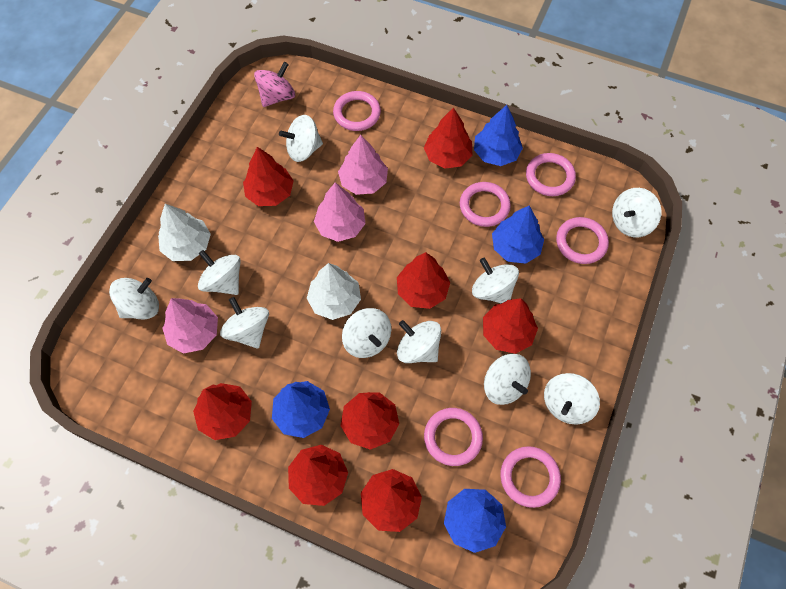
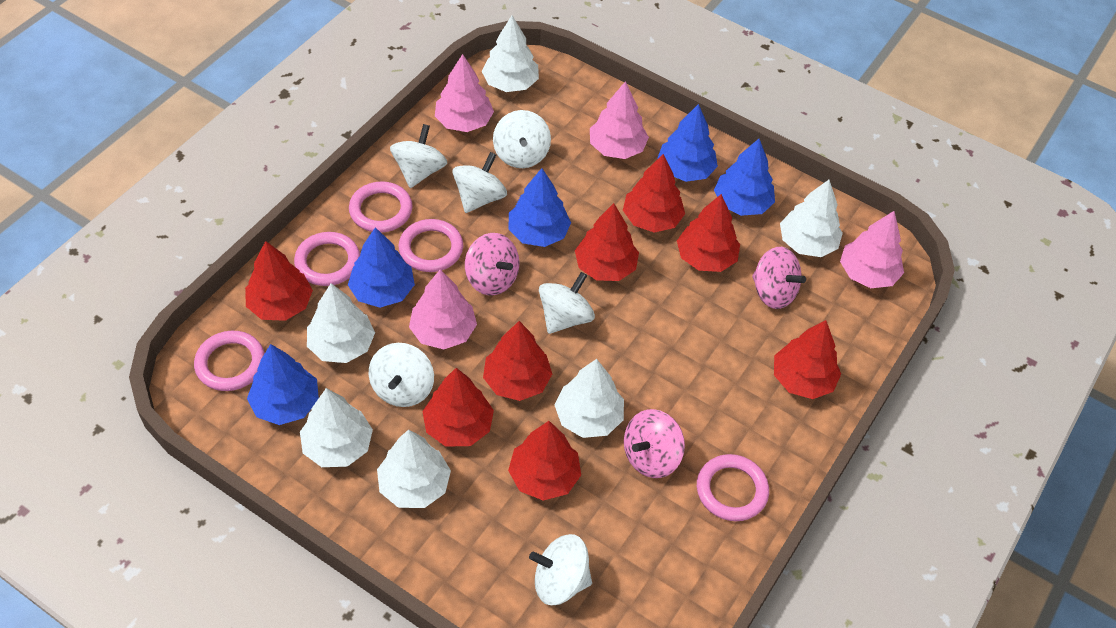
blue tree: 4 -> 5
pink ring: 6 -> 5
pink spinning top: 1 -> 3
pink tree: 3 -> 4
white spinning top: 10 -> 6
white tree: 2 -> 6

